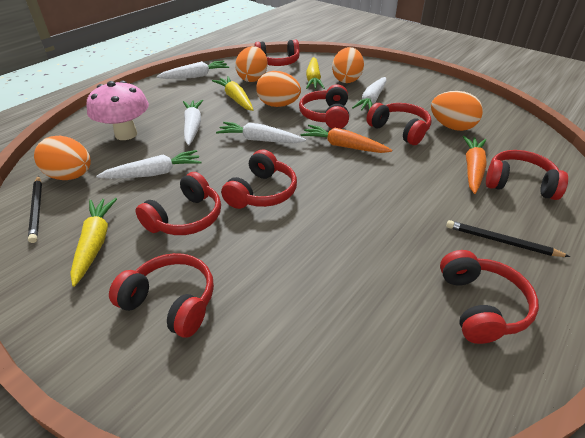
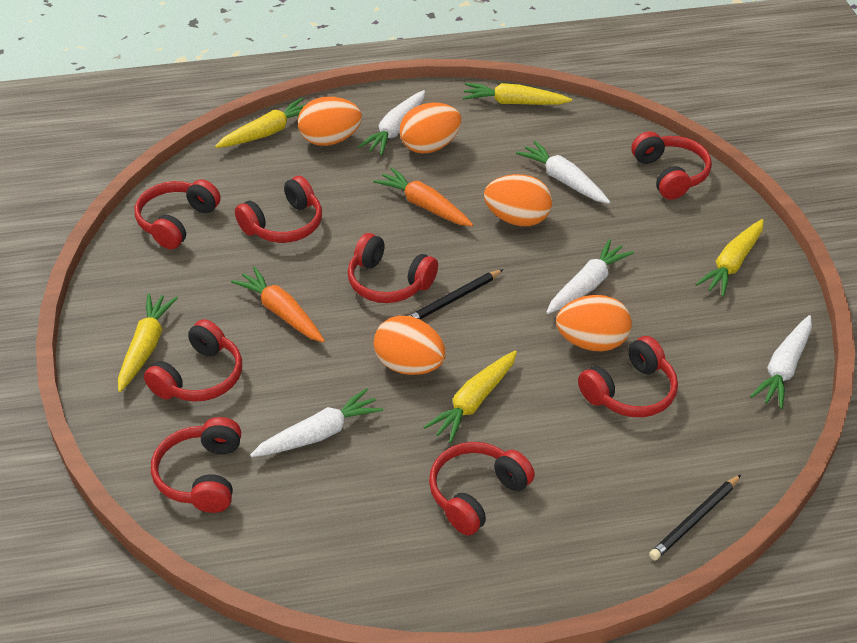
pink mushroom: 1 -> 0
yellow carrot: 3 -> 5

